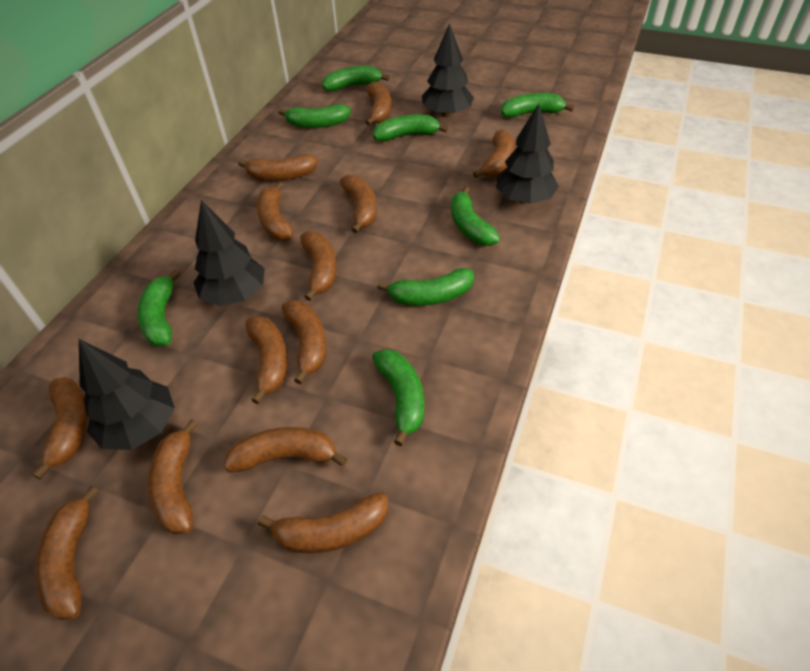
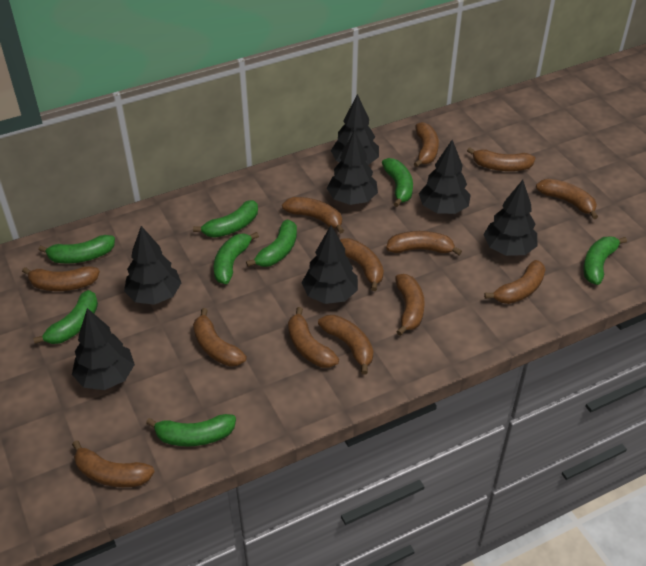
black tree: 4 -> 7

